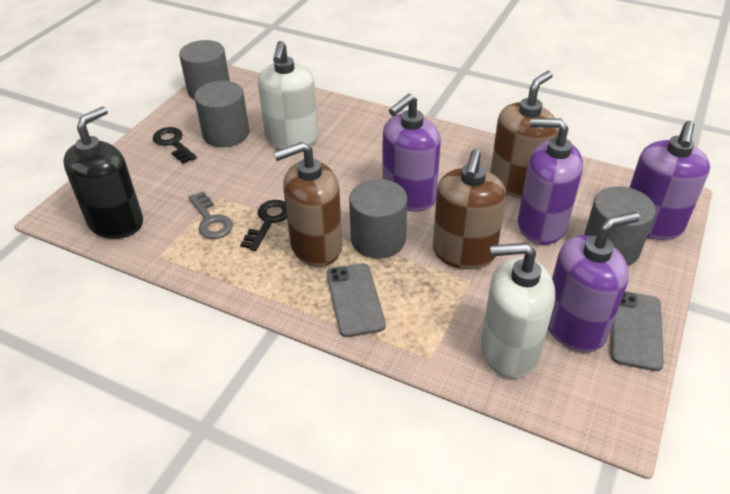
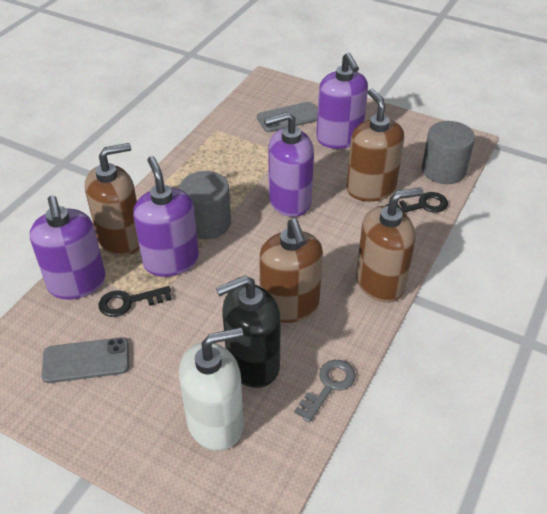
brown soap dispenser: 3 -> 4
grey cylinder: 4 -> 2
white soap dispenser: 2 -> 1

